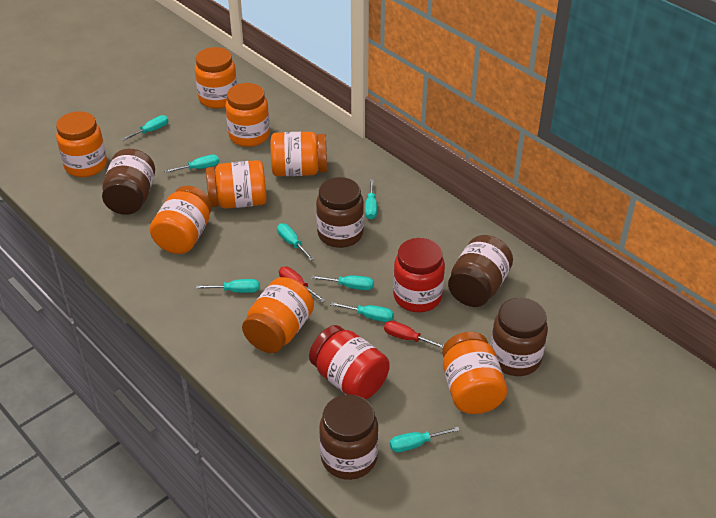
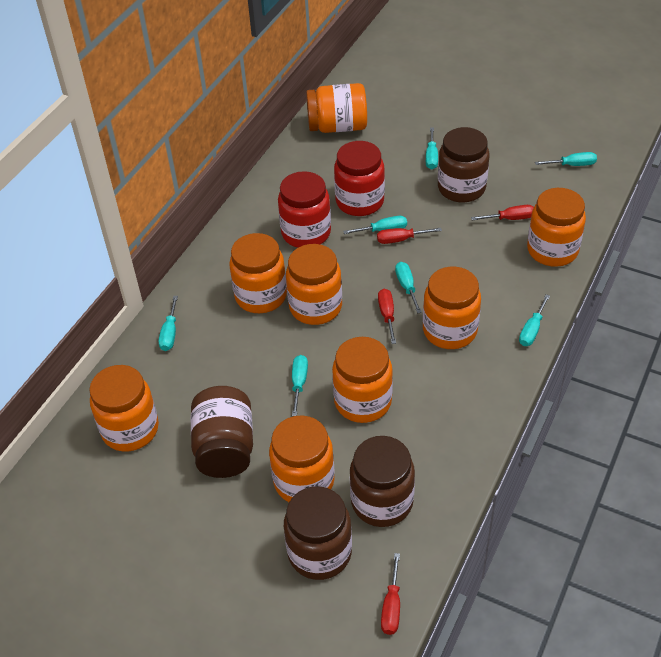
brown jar: 5 -> 4
red screwdriver: 2 -> 4
turquoise screwdriver: 8 -> 7

